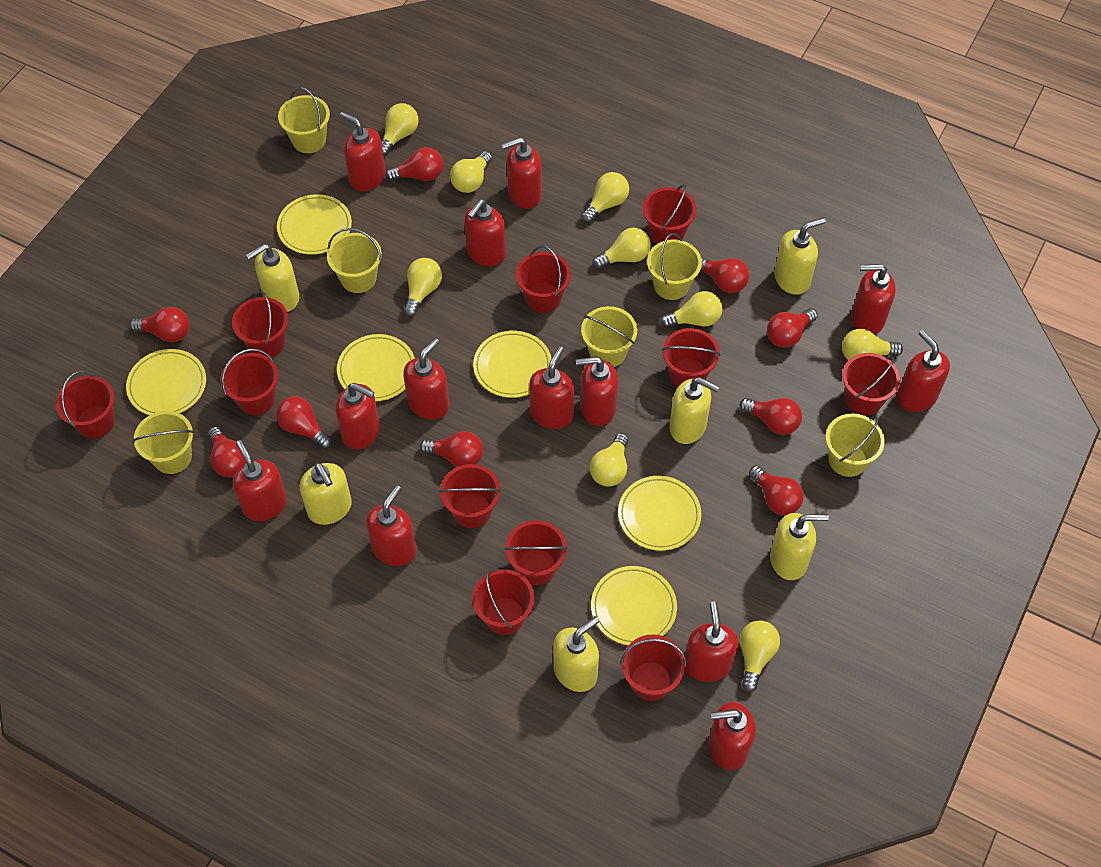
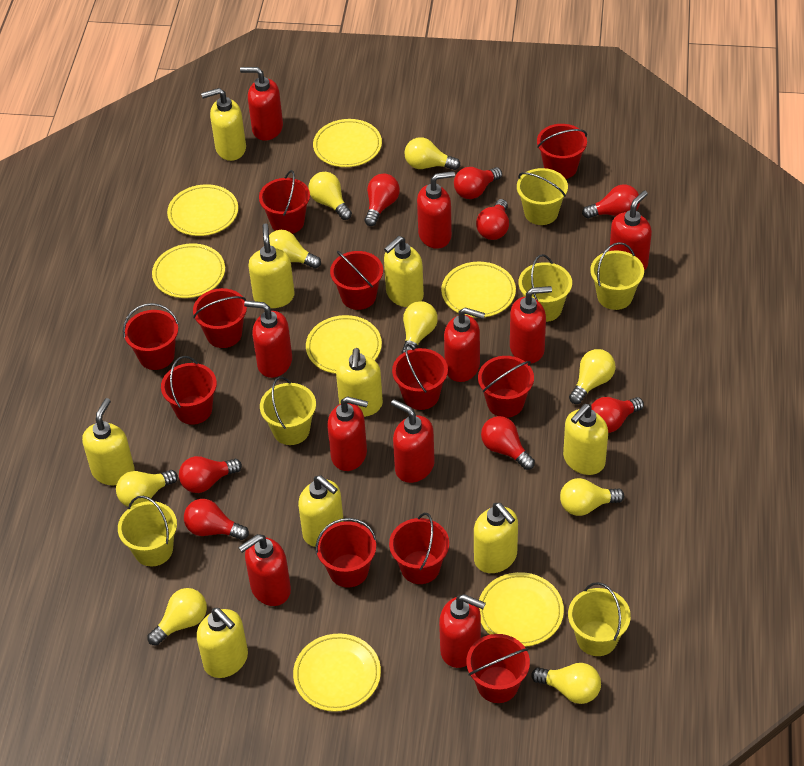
red light bulb: 9 -> 8
red soap dispenser: 13 -> 10
yellow plate: 6 -> 7
yellow soap dispenser: 6 -> 9

